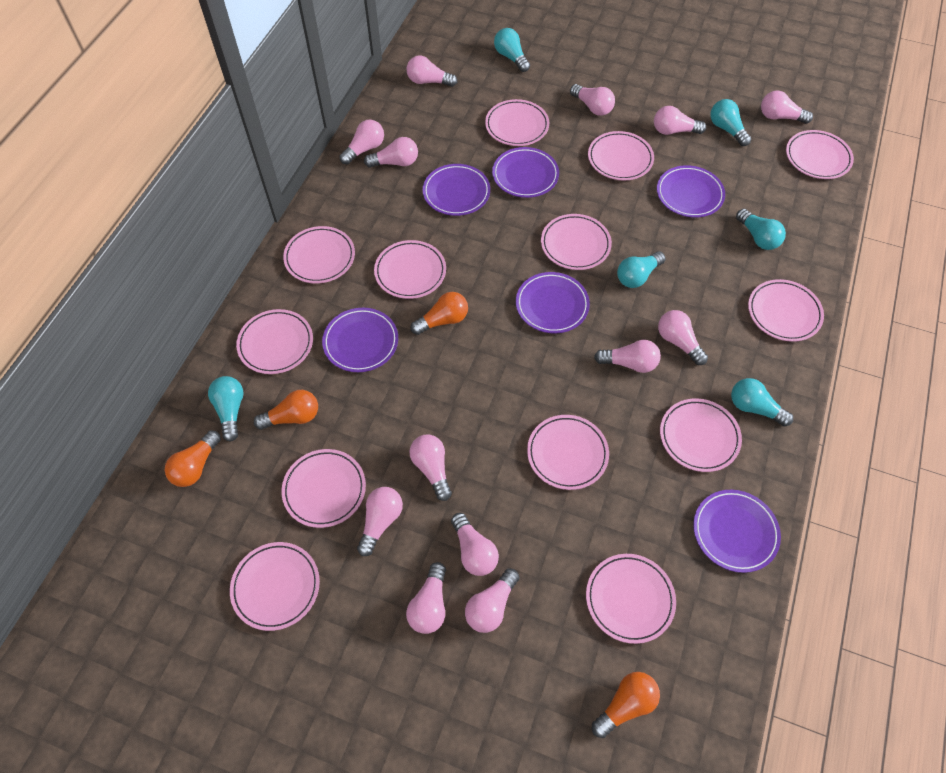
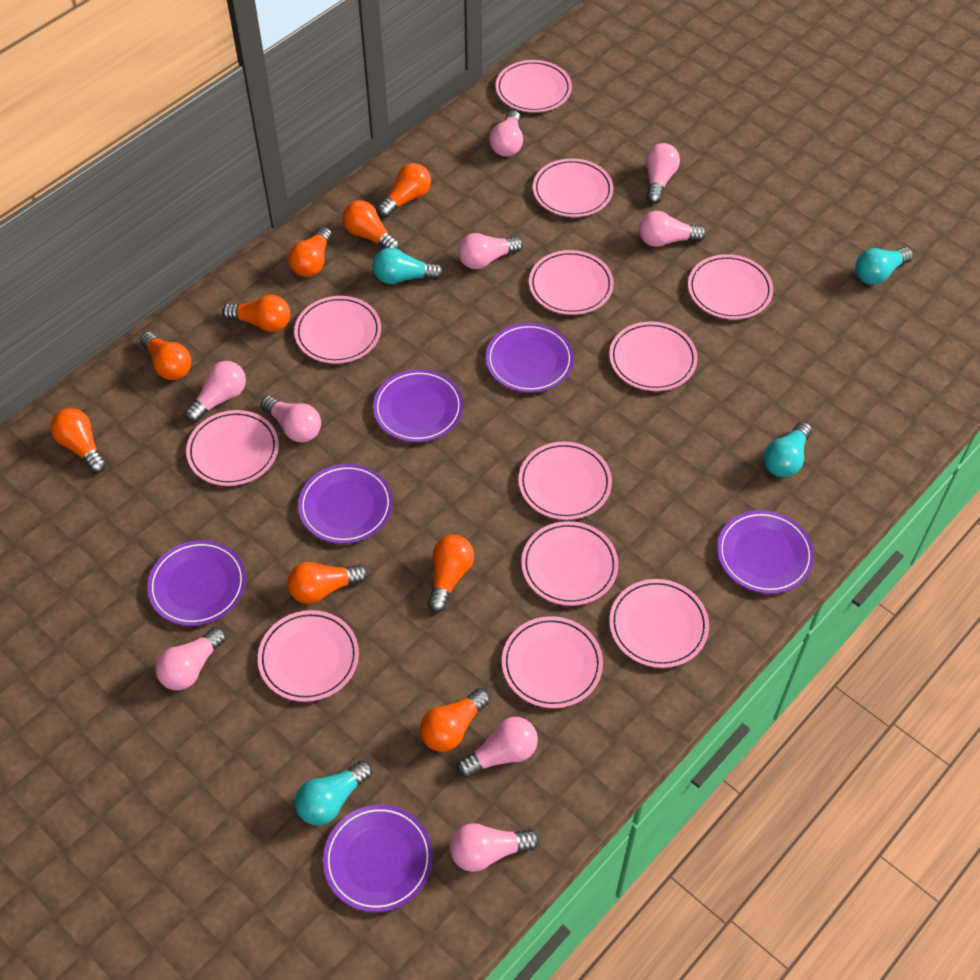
orange light bulb: 4 -> 9
pink light bulb: 13 -> 9
pink plate: 13 -> 12
turquoise light bulb: 6 -> 4

